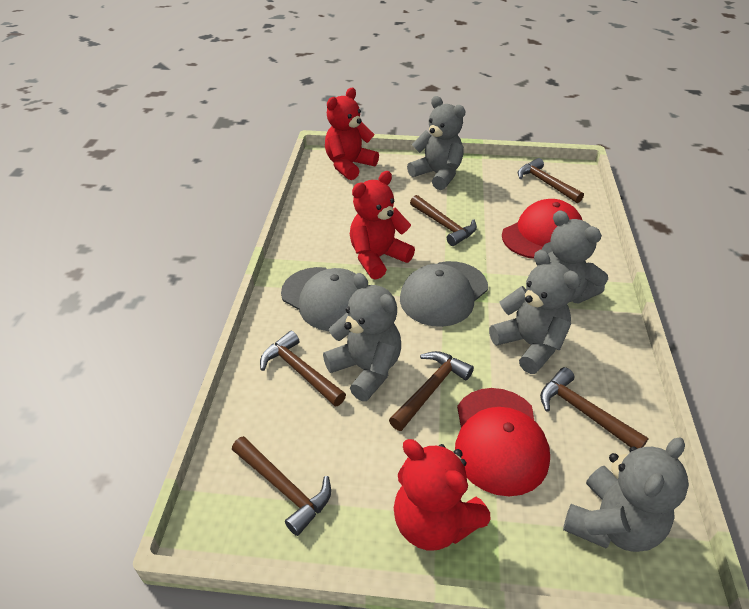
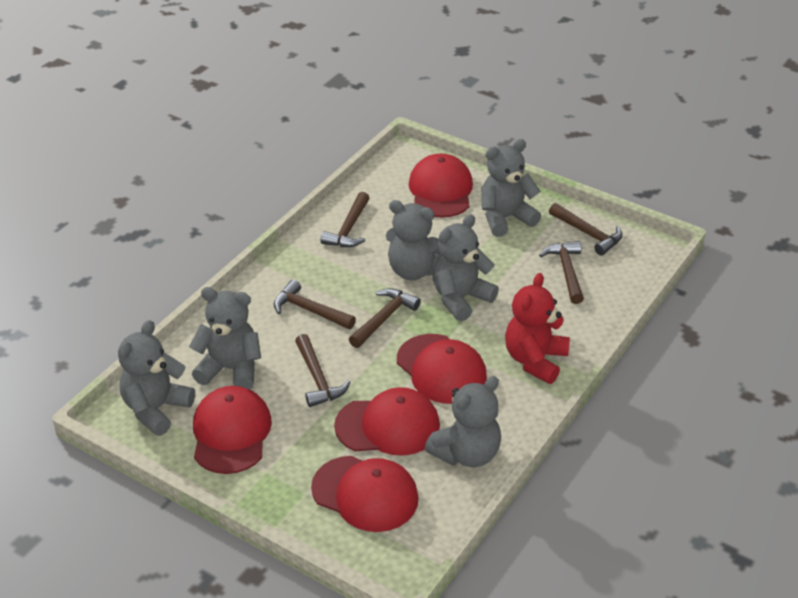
grey cap: 2 -> 0
grey teddy bear: 5 -> 6
red cap: 2 -> 5
red teddy bear: 3 -> 1

